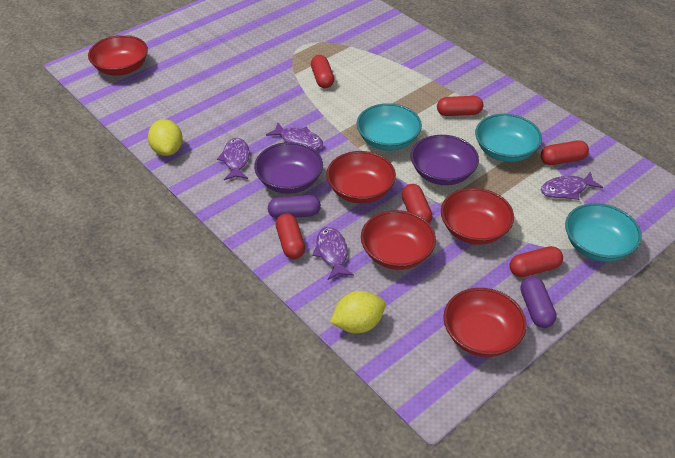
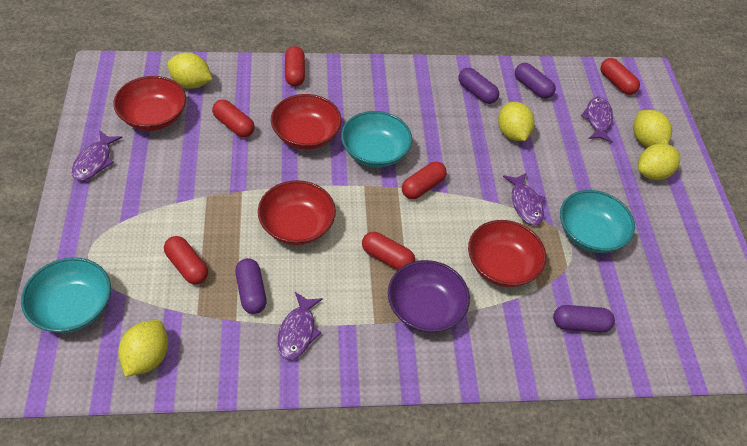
purple bowl: 2 -> 1
purple capsule: 2 -> 4
red bowl: 5 -> 4
yellow lemon: 2 -> 5

